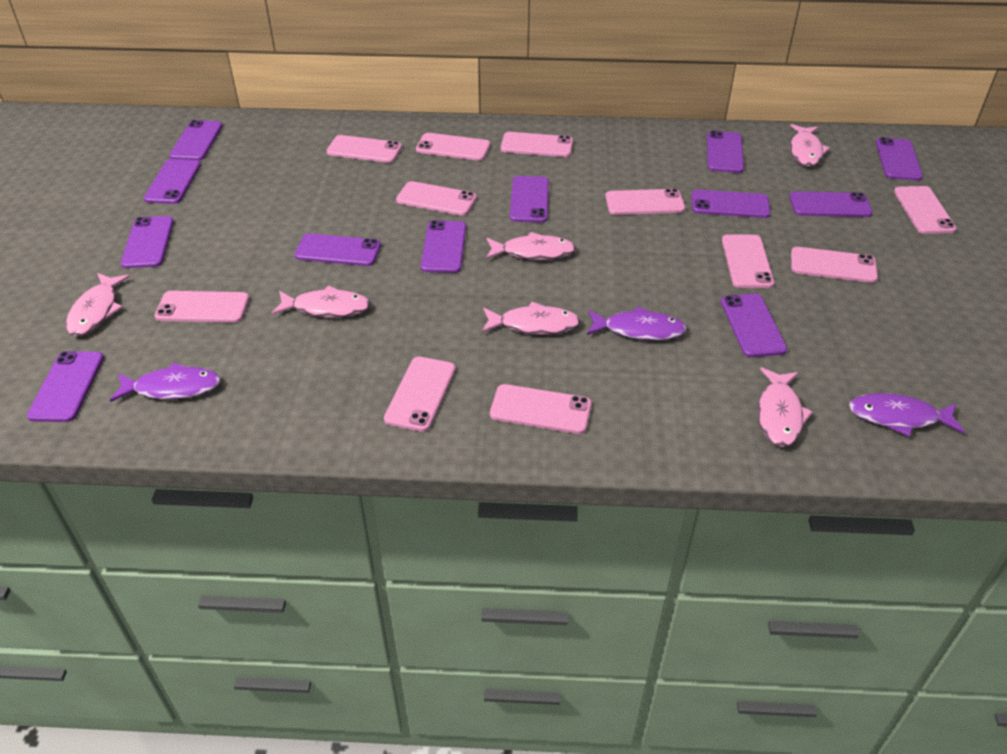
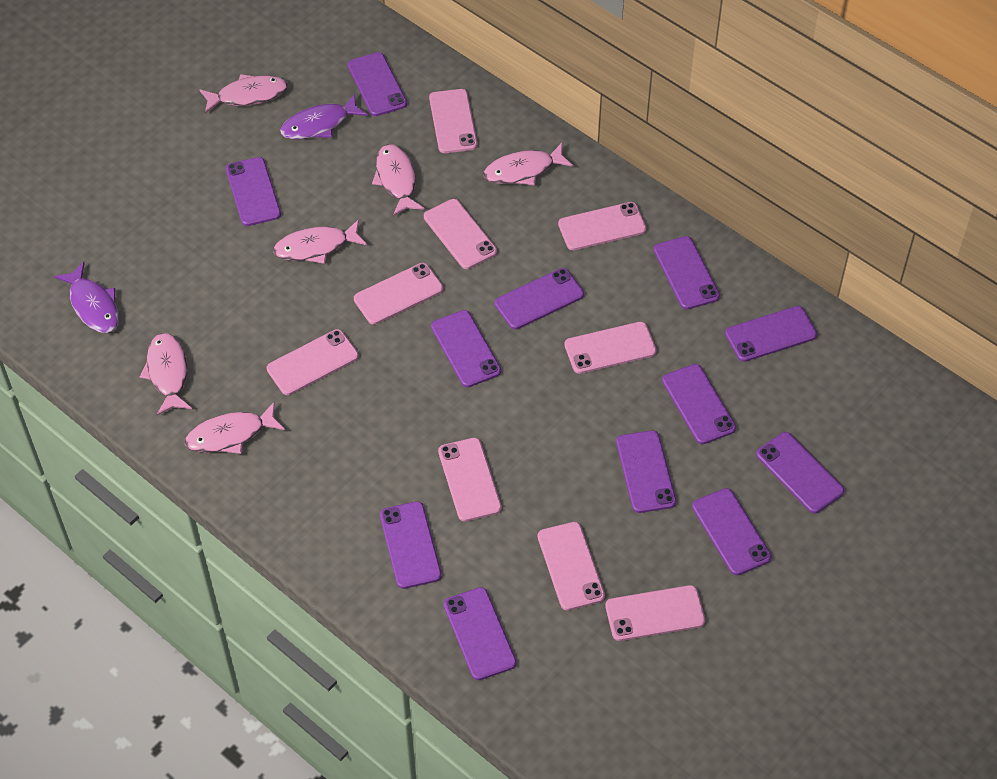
pink phone: 11 -> 9
purple fish: 3 -> 2

